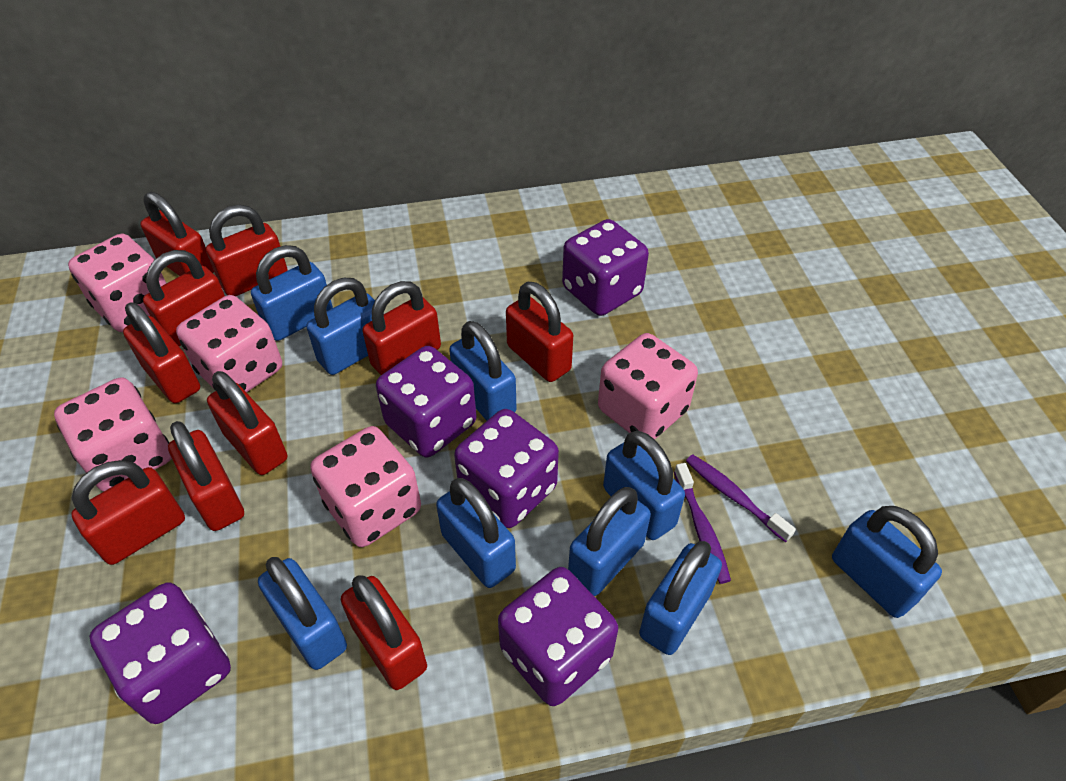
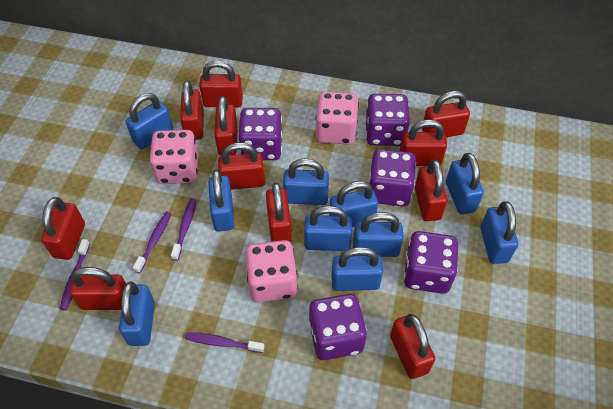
blue padlock: 9 -> 10
pink dice: 5 -> 3
purple toothbrush: 2 -> 4
red padlock: 10 -> 11

